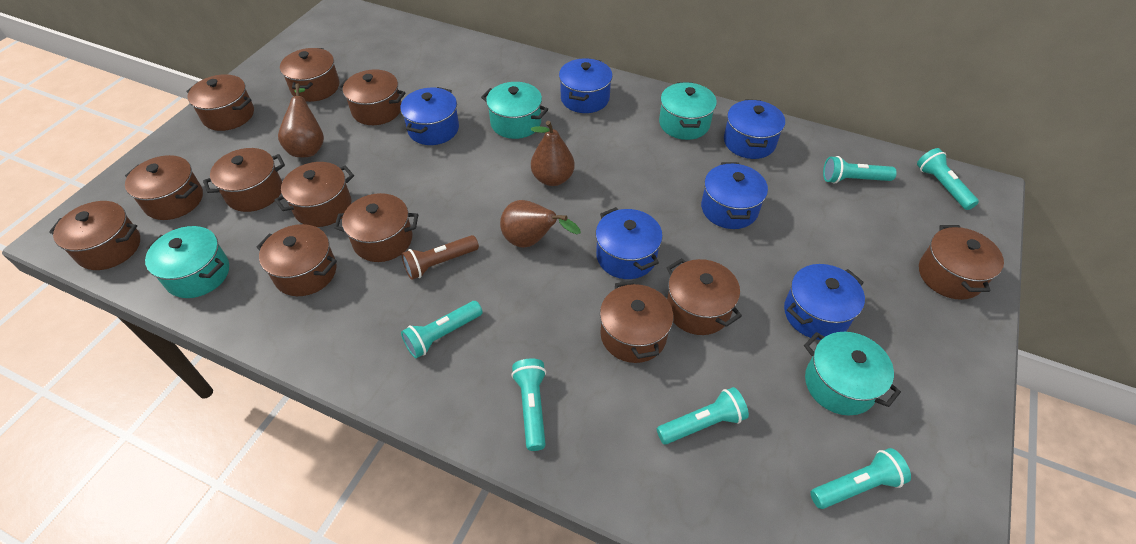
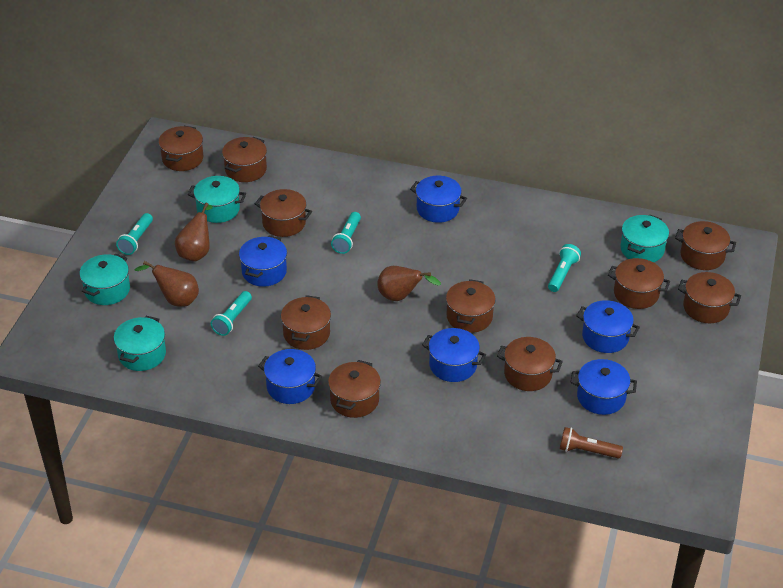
brown pot: 12 -> 10
turquoise flashlight: 6 -> 4

